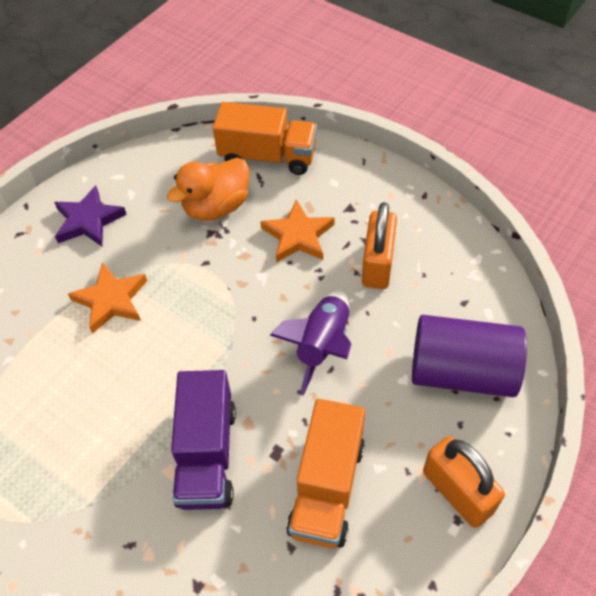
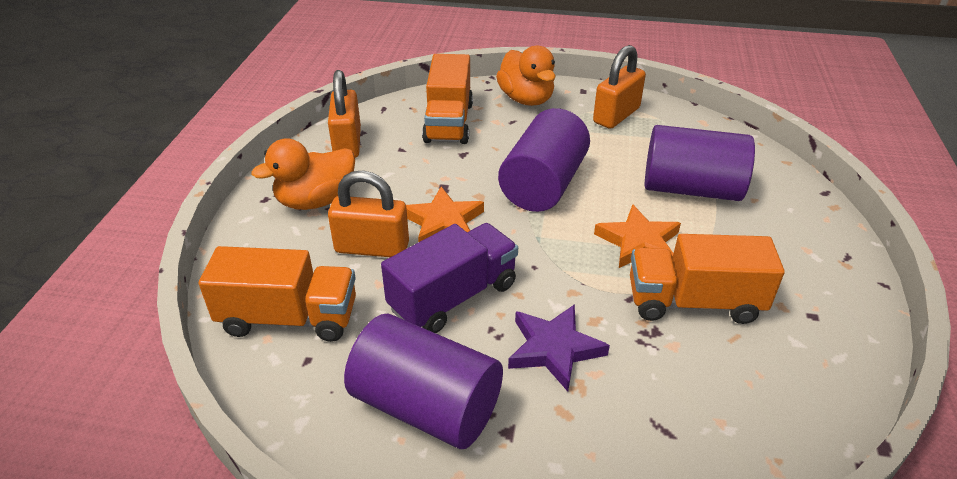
orange duck: 1 -> 2
orange padlock: 2 -> 3
orange truck: 2 -> 3
purple cylinder: 1 -> 3
purple rocket: 1 -> 0

